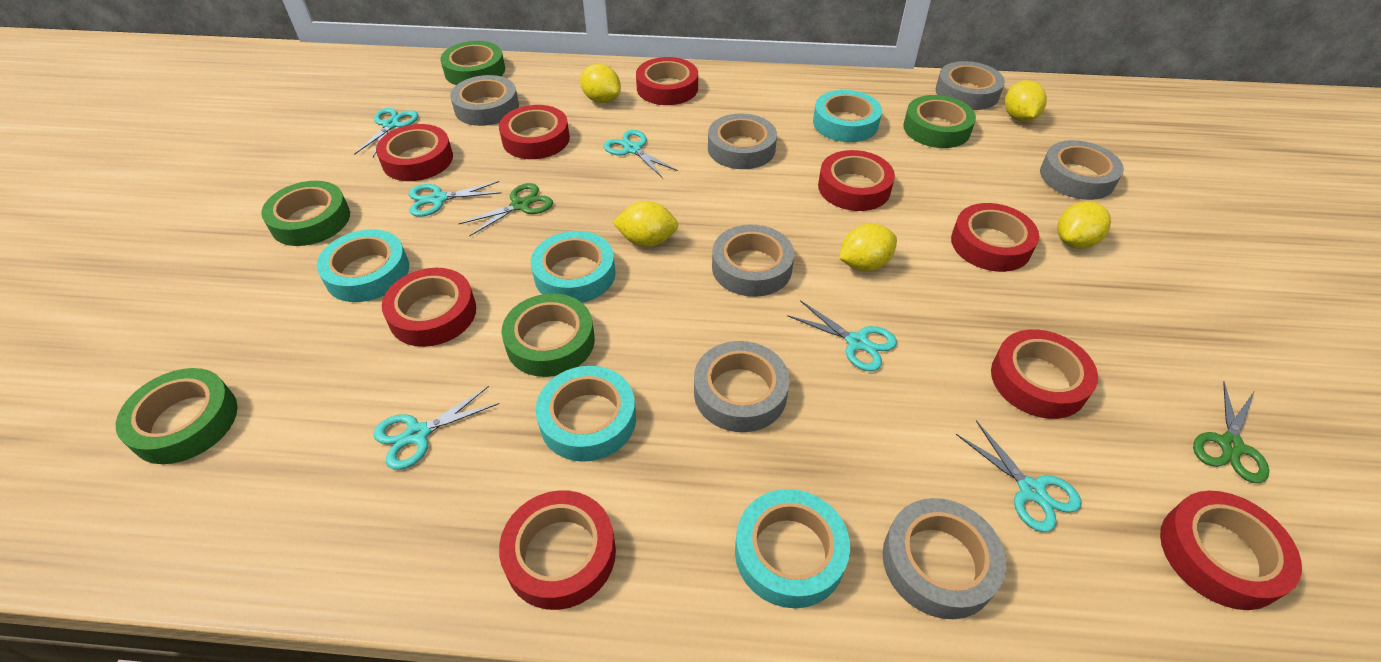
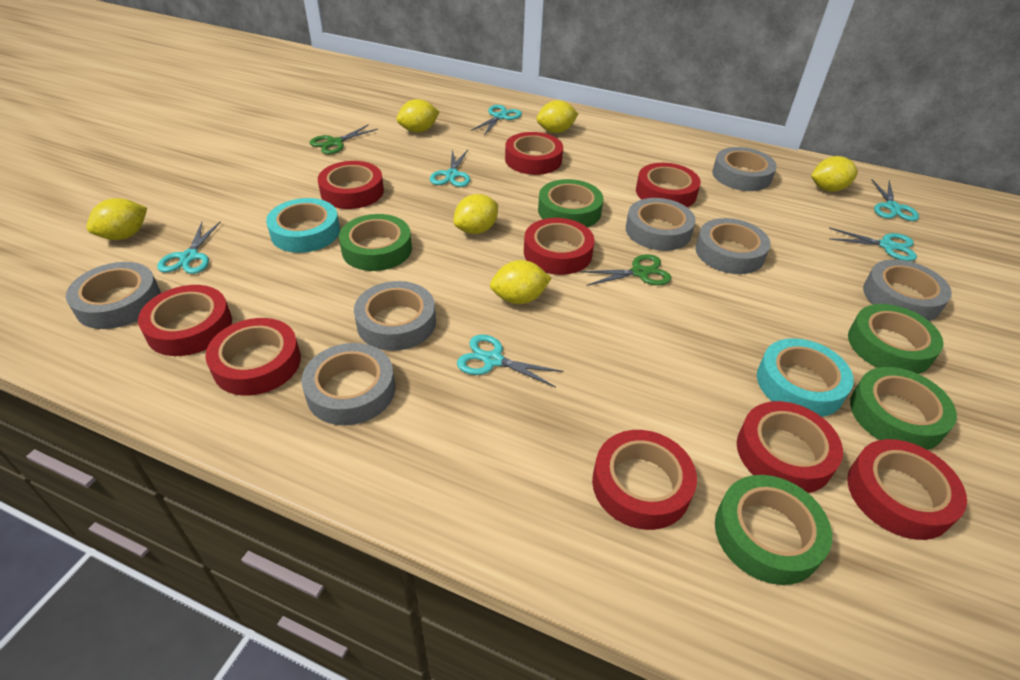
turquoise tape: 5 -> 2
yellow lemon: 5 -> 6

